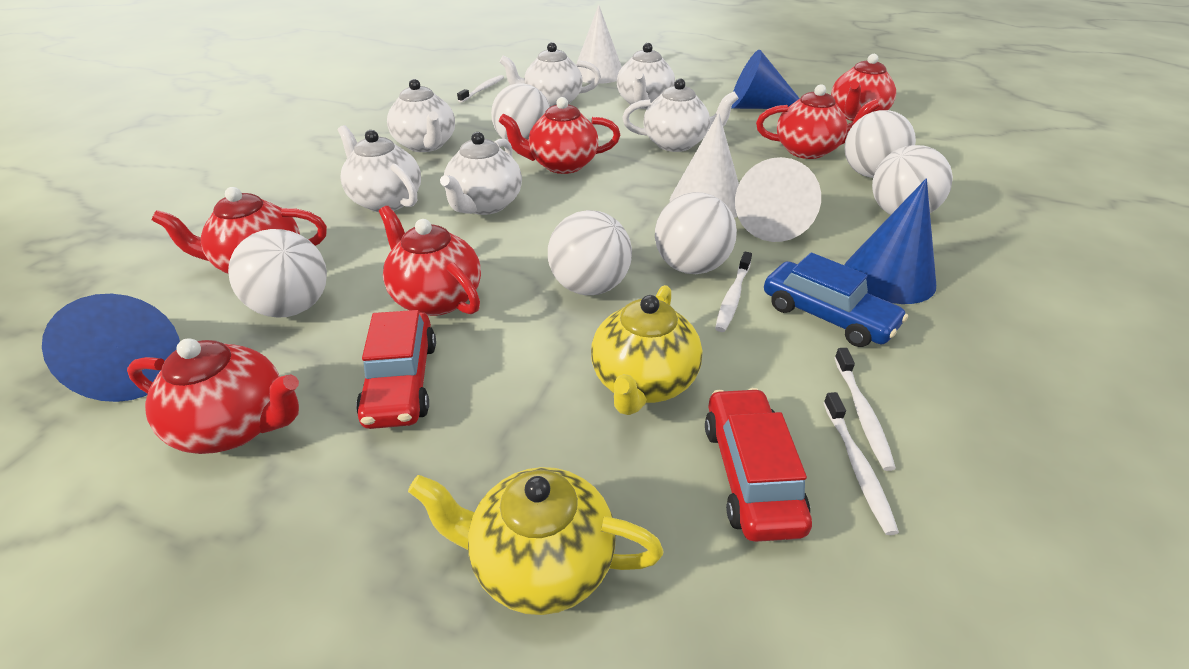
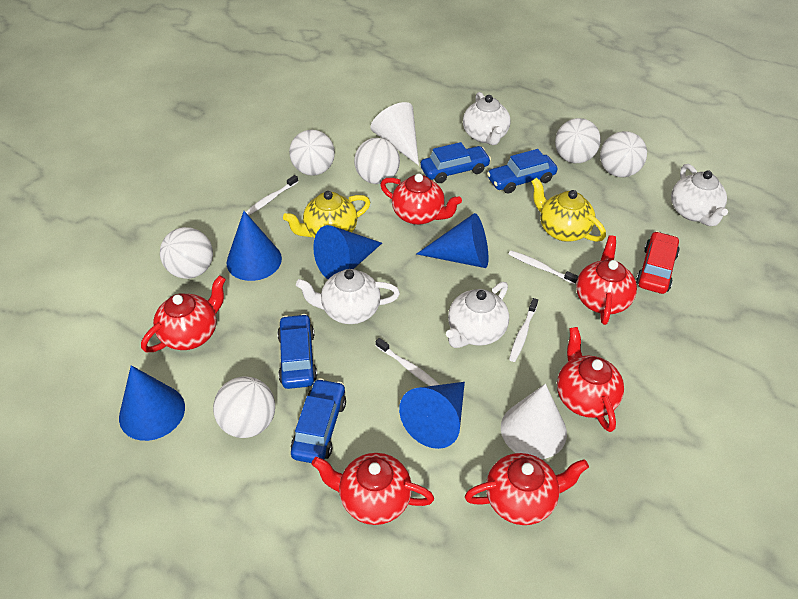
blue car: 1 -> 4
blue cone: 3 -> 5
red car: 2 -> 1
white cone: 3 -> 2
white teapot: 6 -> 4

